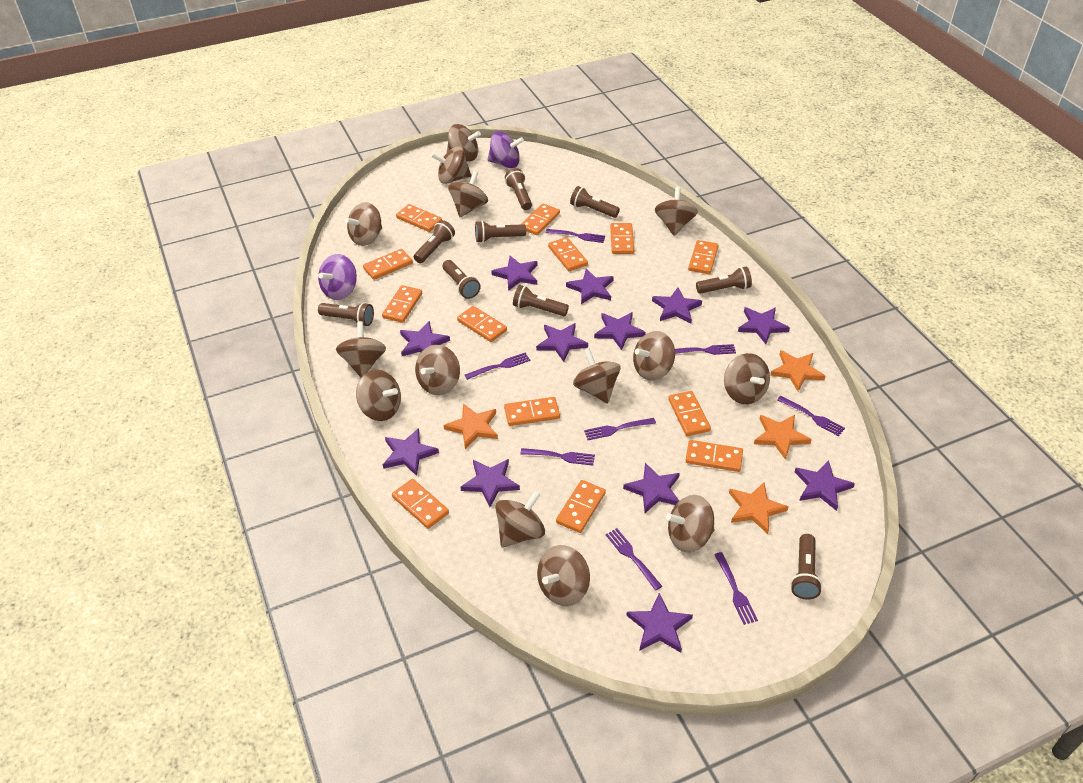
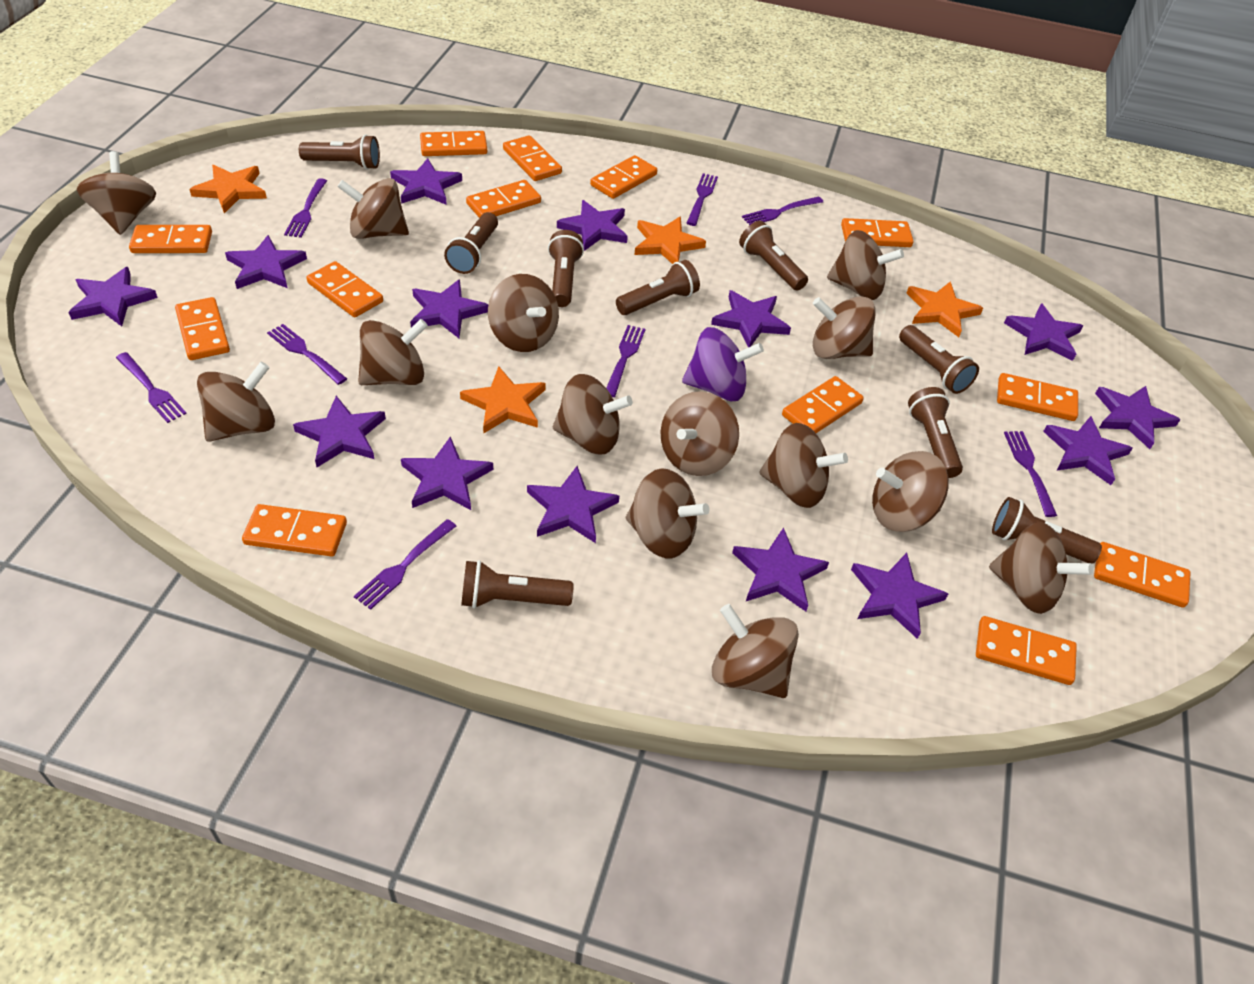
purple spinning top: 2 -> 1
purple star: 12 -> 14

